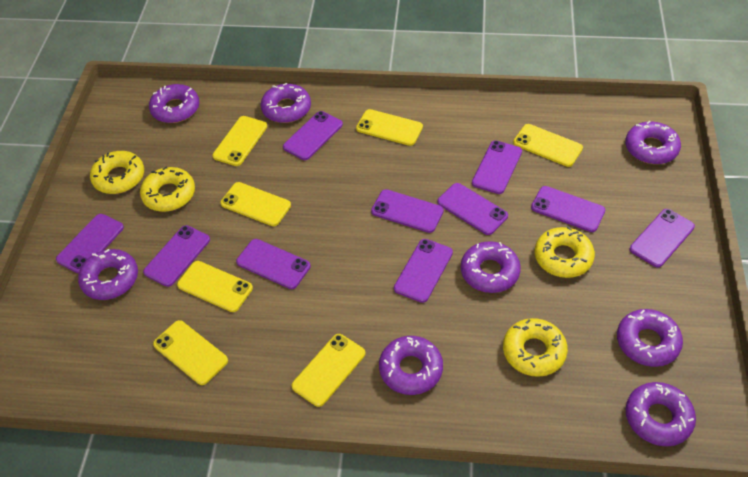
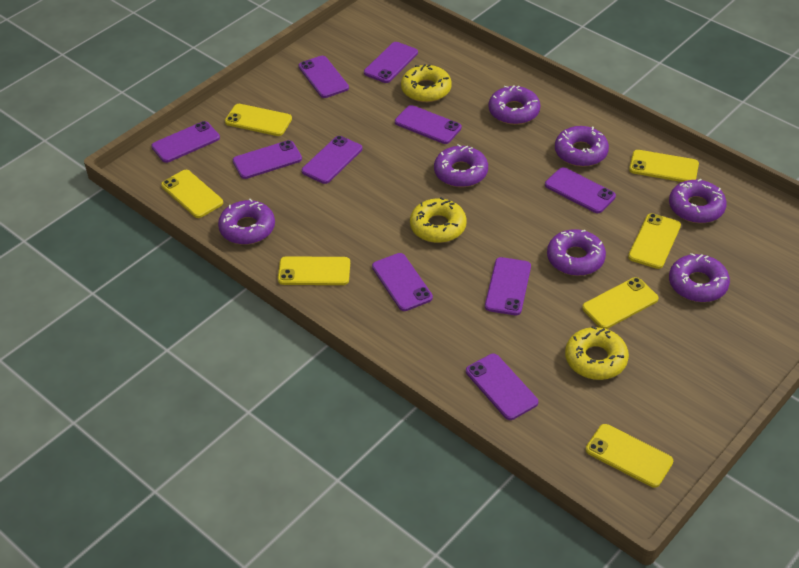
purple donut: 8 -> 7
yellow donut: 4 -> 3

